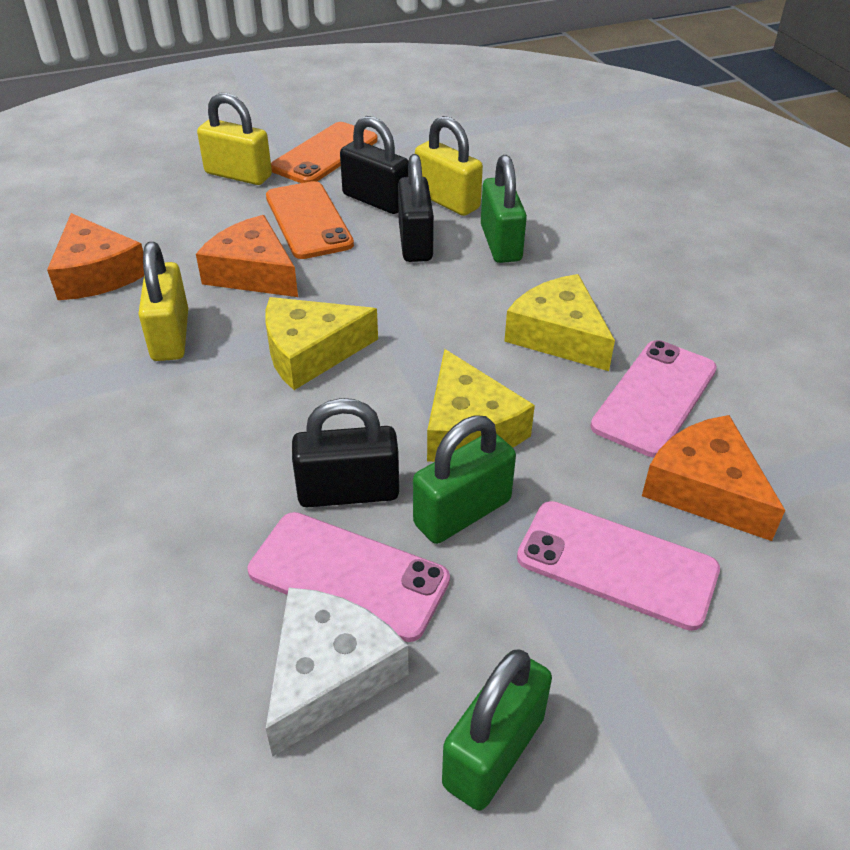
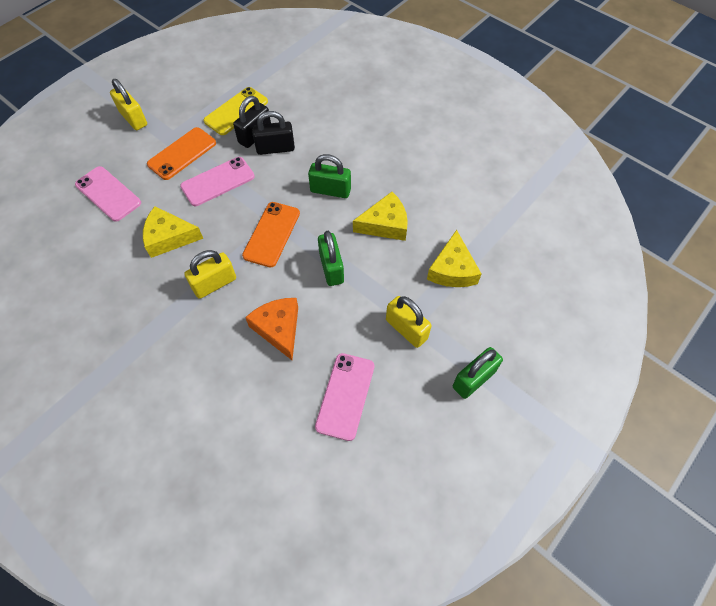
black padlock: 3 -> 2
orange cheese: 3 -> 1
white cheese: 1 -> 0
yellow phone: 0 -> 1

